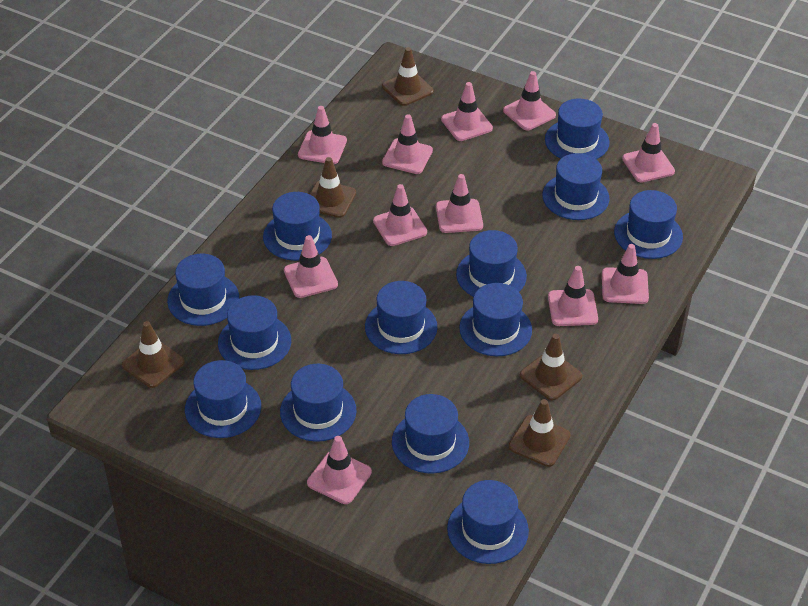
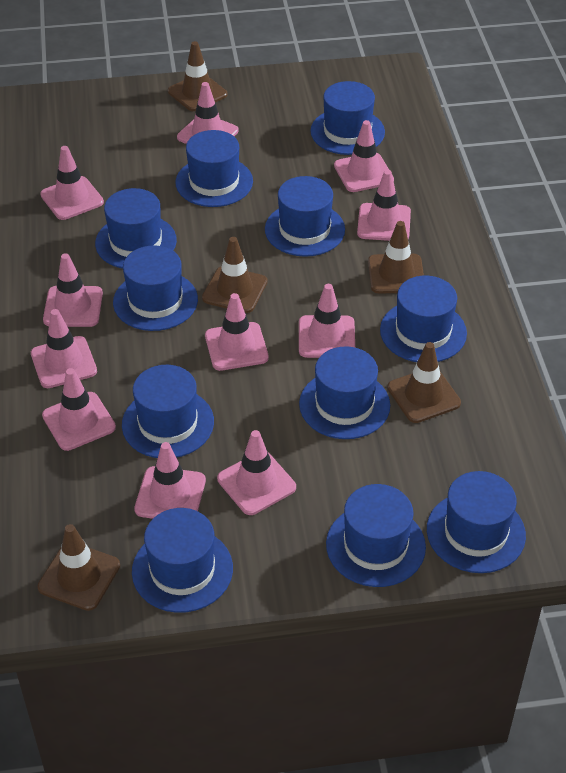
blue hat: 13 -> 11

